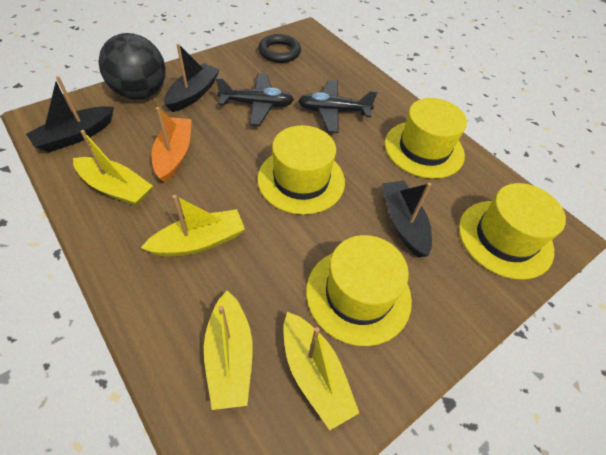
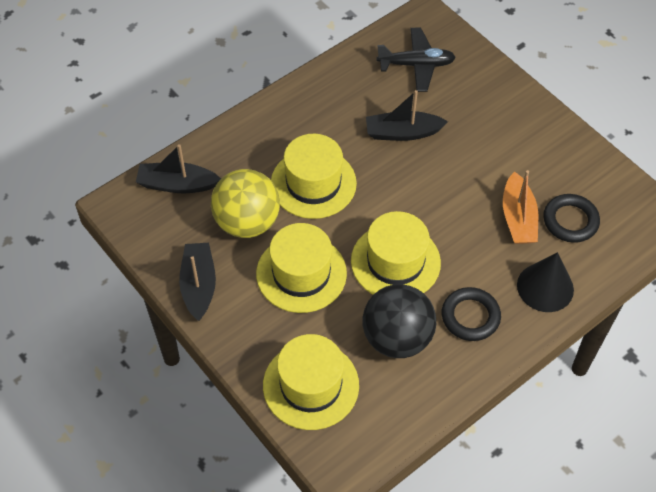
black cone: 0 -> 1
black plane: 2 -> 1
black ring: 1 -> 2
yellow ball: 0 -> 1
yellow boat: 4 -> 0

